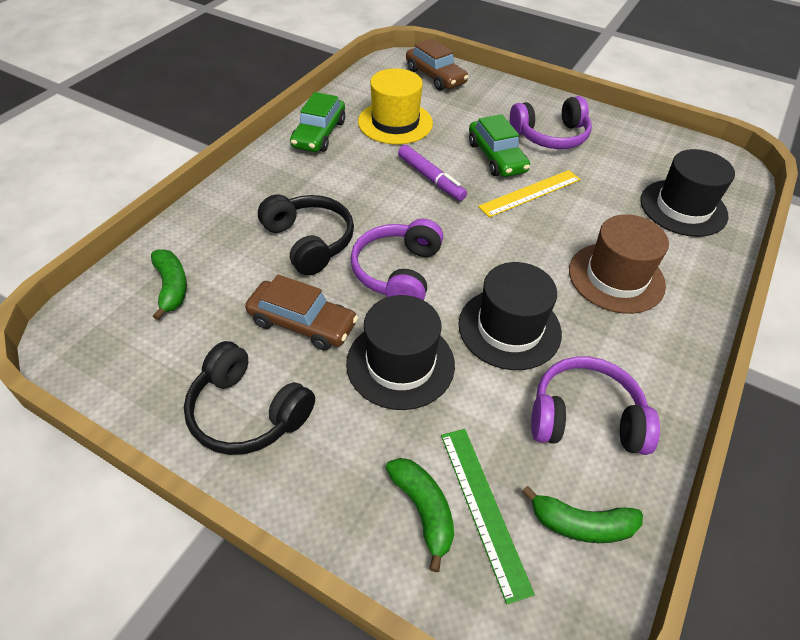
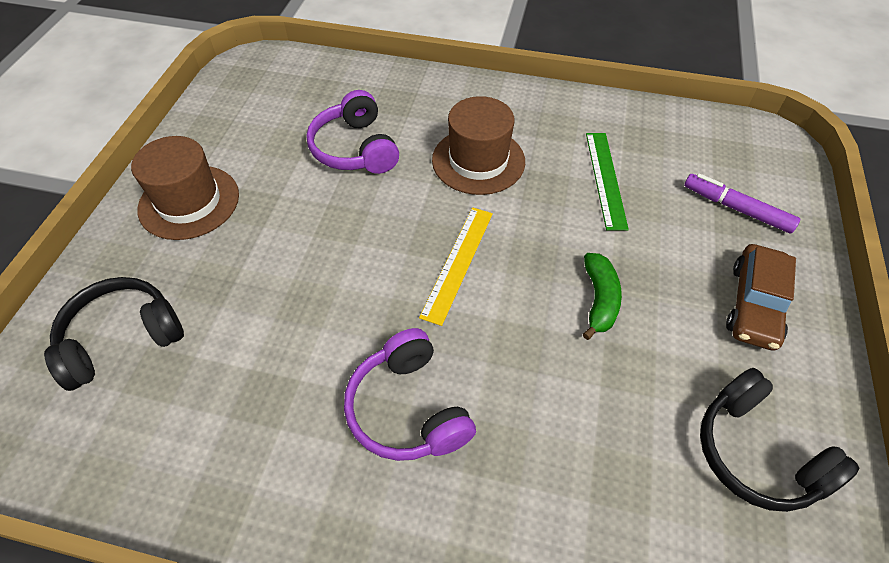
black hat: 3 -> 0
brown car: 2 -> 1
brown hat: 1 -> 2
green banana: 3 -> 1
green car: 2 -> 0
purple headphones: 3 -> 2
yellow hat: 1 -> 0

